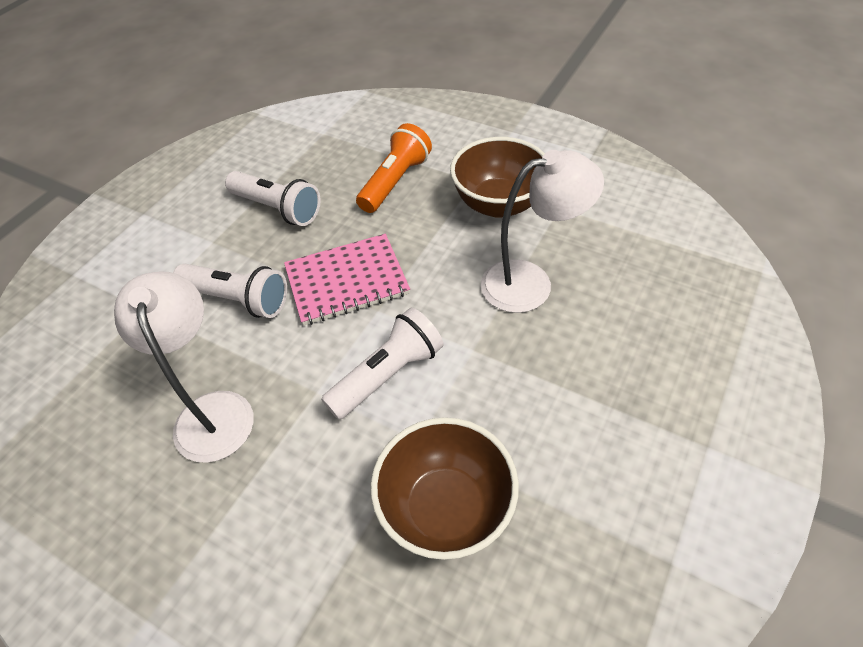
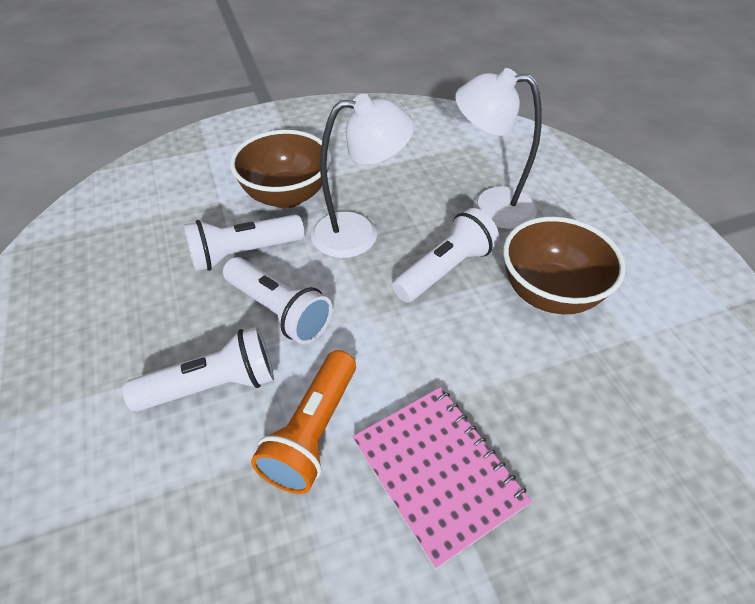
white flashlight: 3 -> 4

